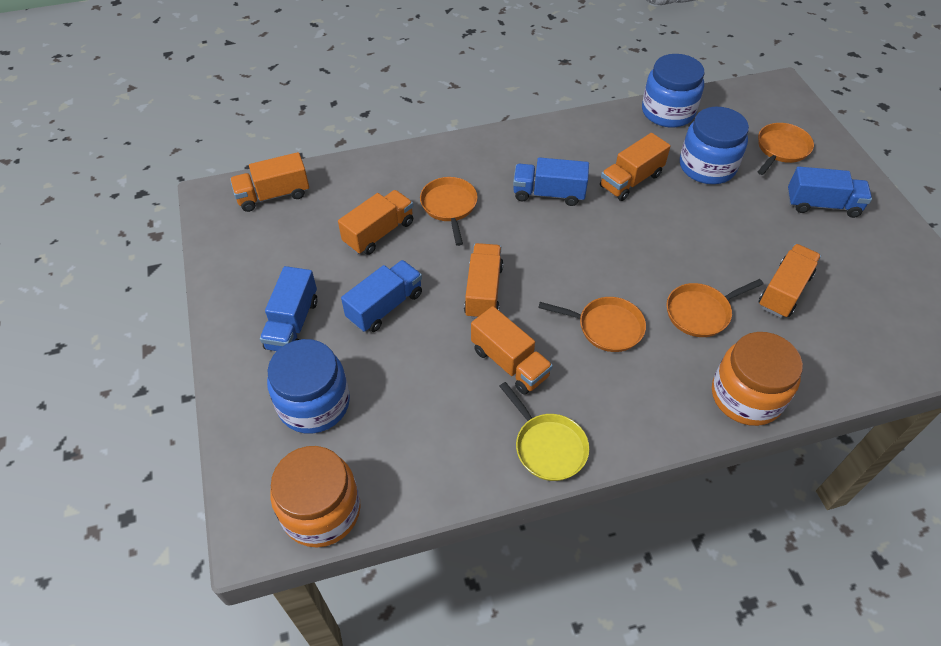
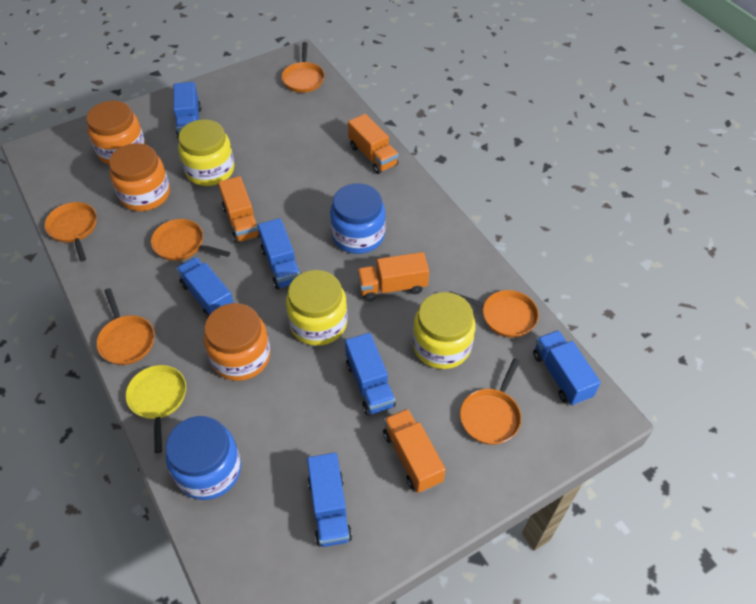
blue jar: 3 -> 2
blue truck: 4 -> 6
orange jar: 2 -> 3
orange pan: 4 -> 6
orange truck: 6 -> 4
yellow jar: 0 -> 3

